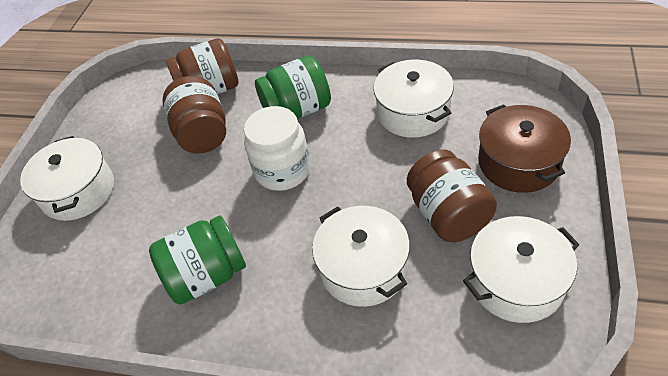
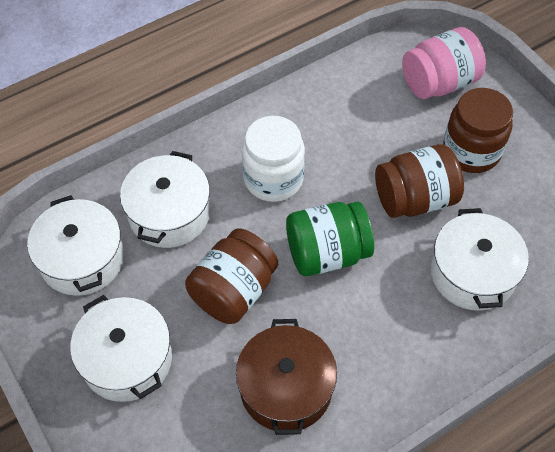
green jar: 2 -> 1
pink jar: 0 -> 1

